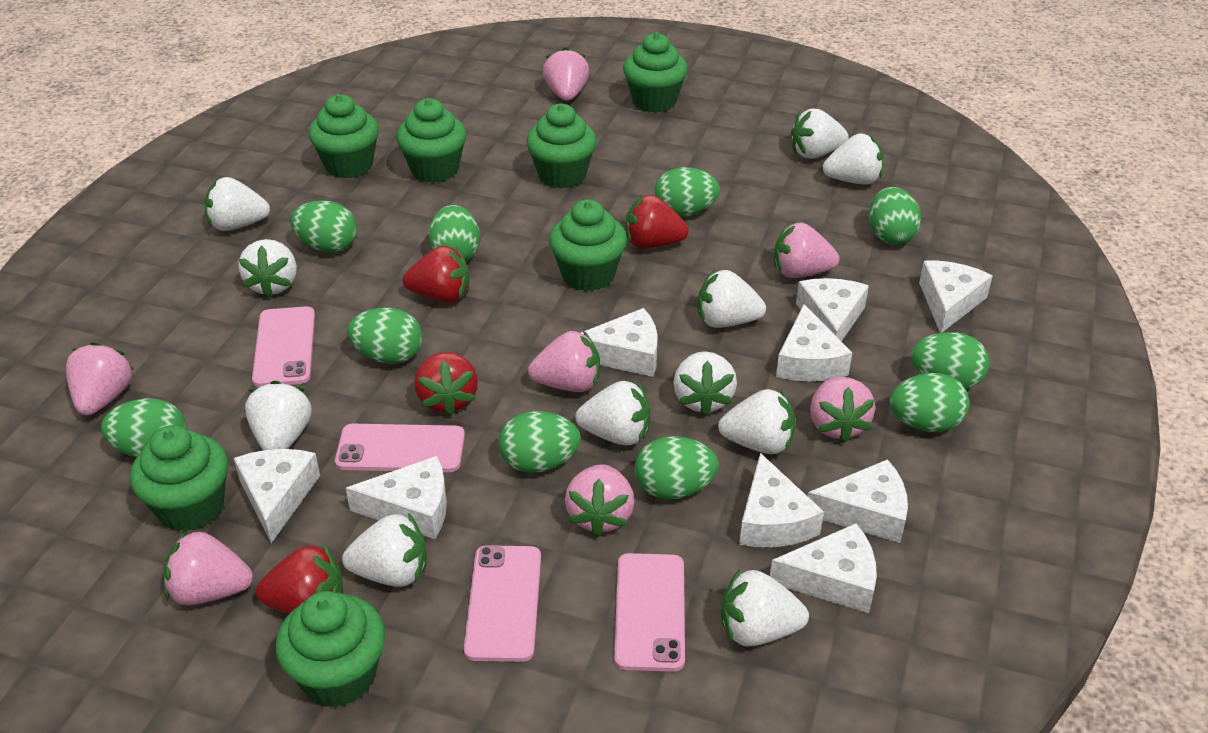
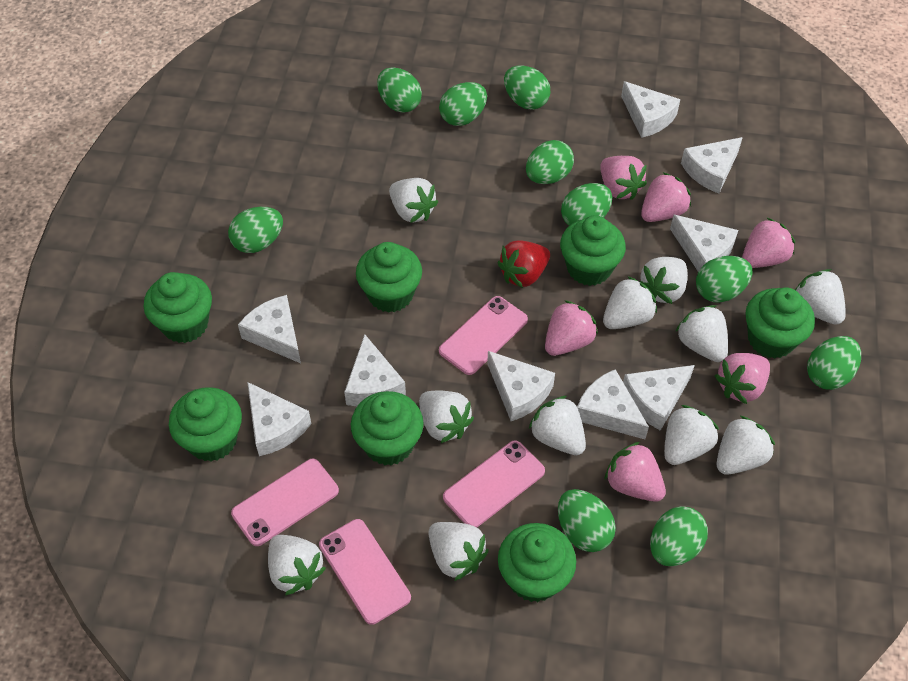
pink strawberry: 7 -> 6
red strawberry: 4 -> 1

